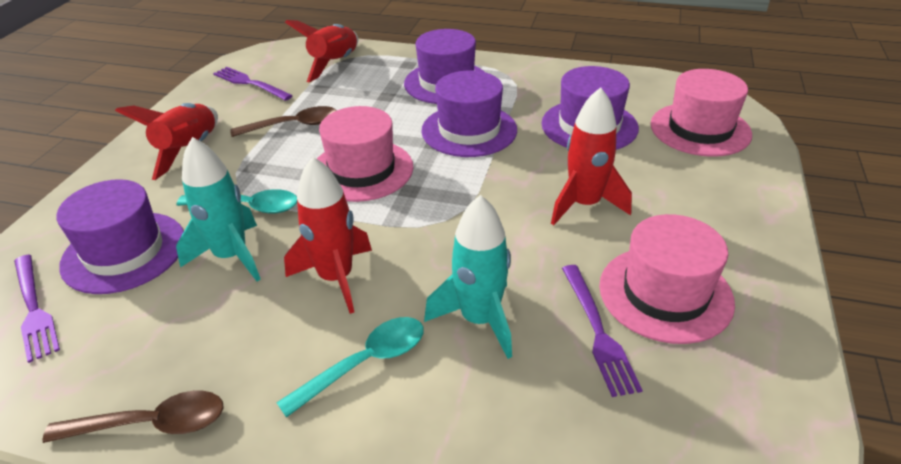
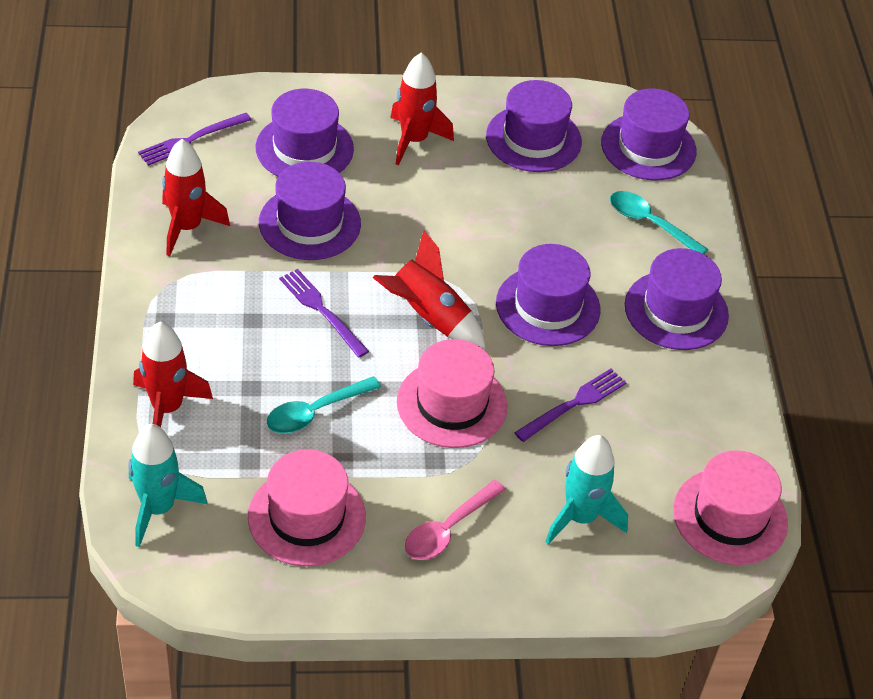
brown spoon: 2 -> 0
pink spoon: 0 -> 1
purple hat: 4 -> 6

